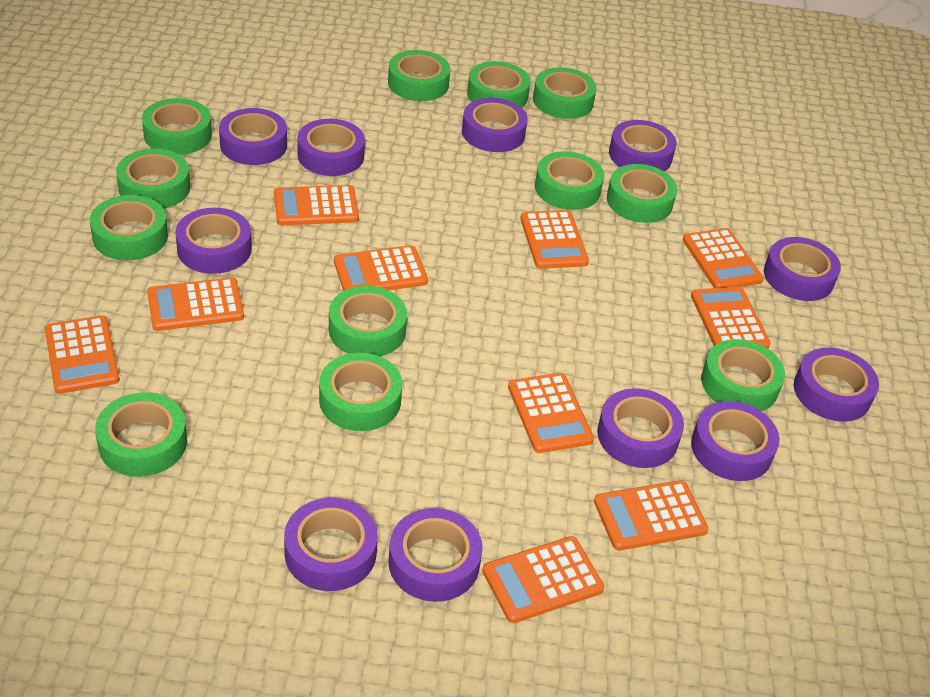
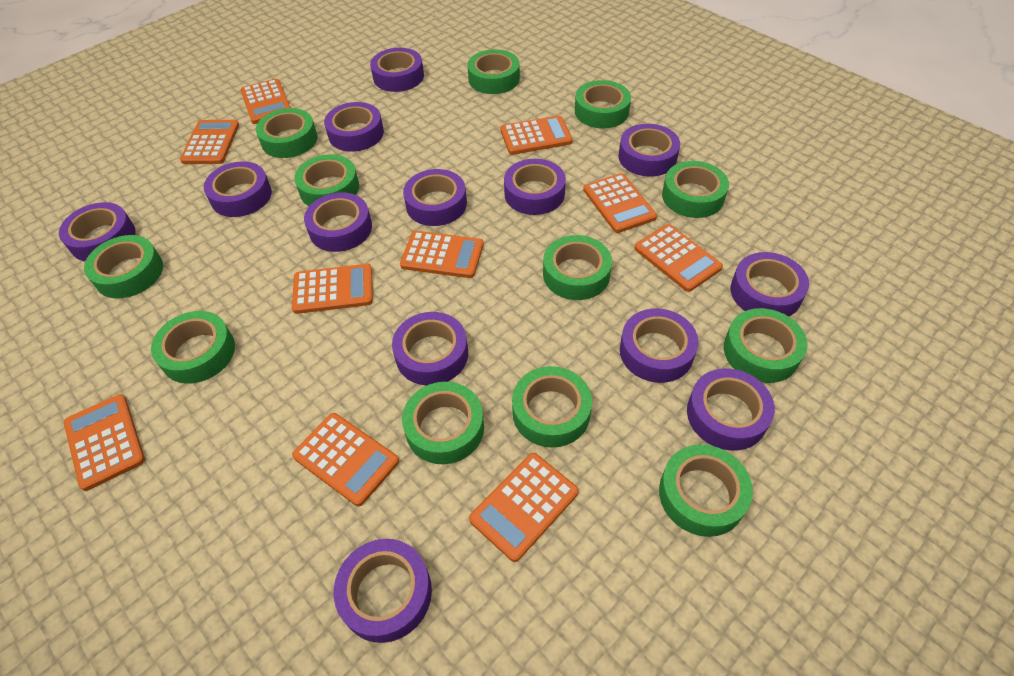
purple tape: 11 -> 13

